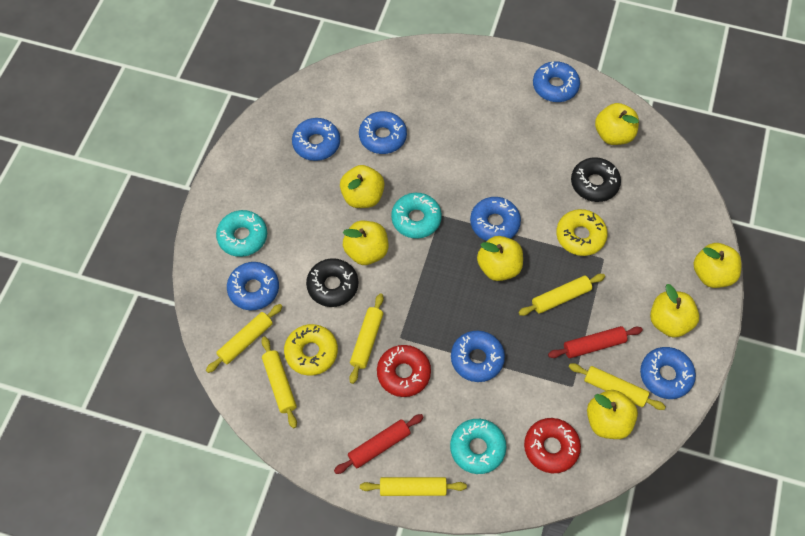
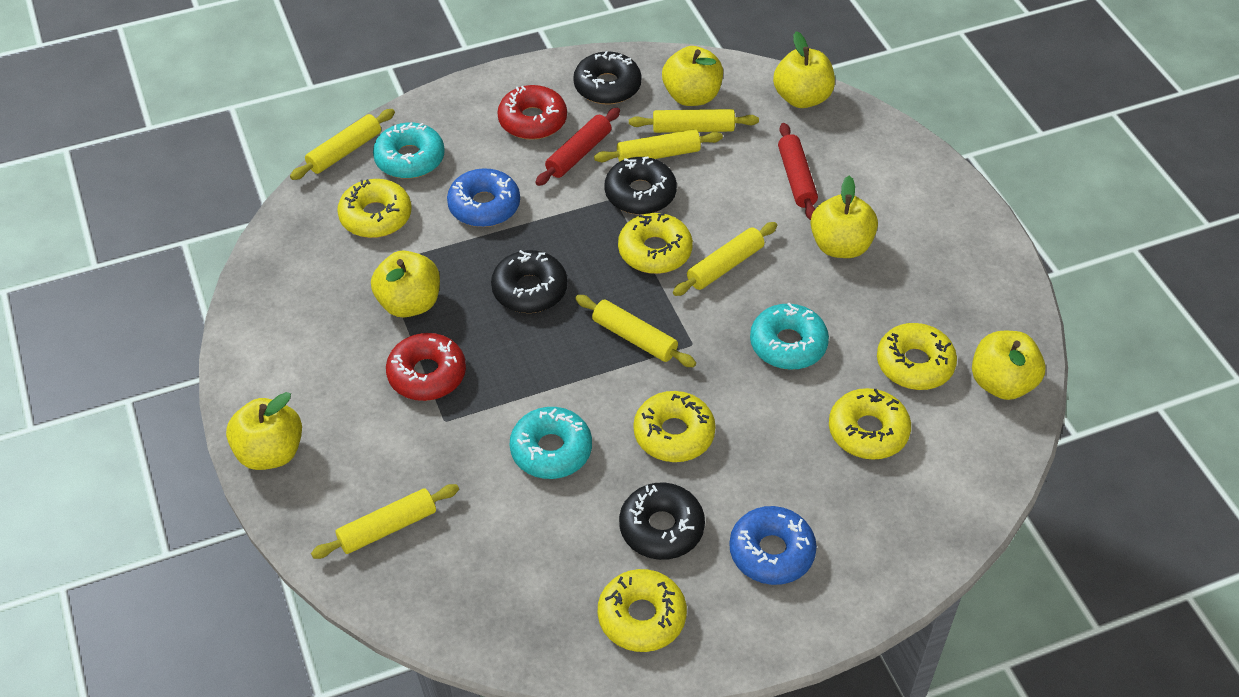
black donut: 2 -> 4
blue donut: 7 -> 2
yellow apple: 7 -> 6
yellow donut: 2 -> 6

